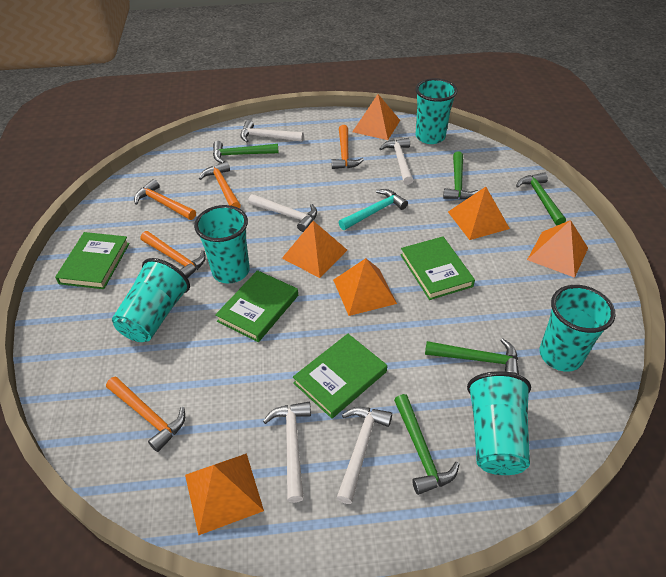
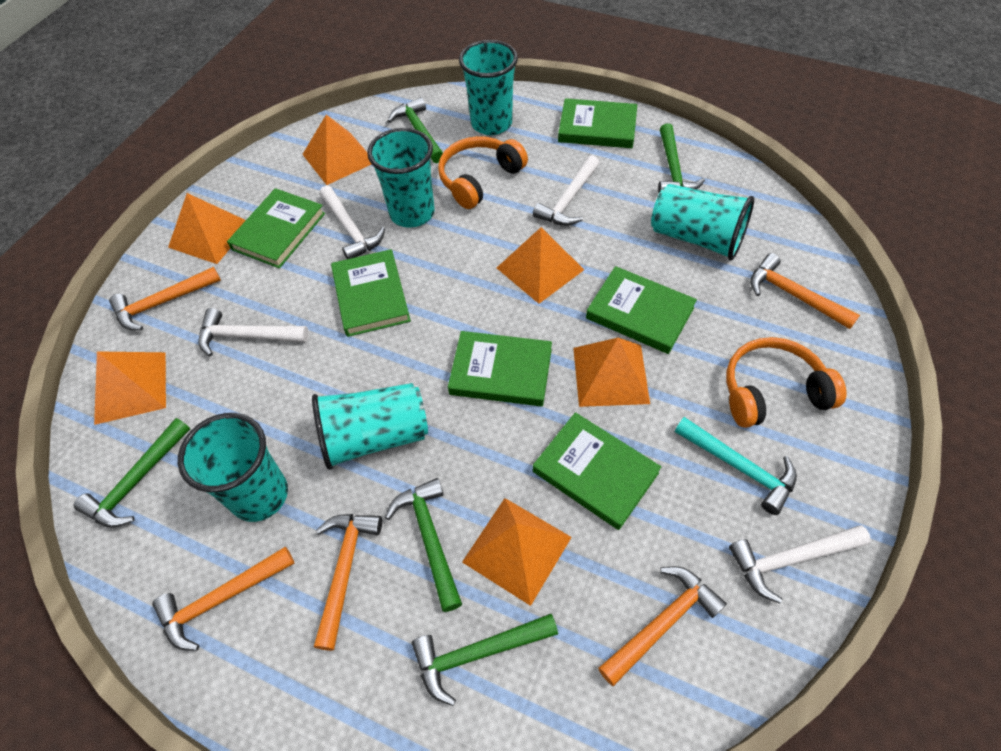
green book: 4 -> 6
orange headphones: 0 -> 2
white hammer: 5 -> 4

